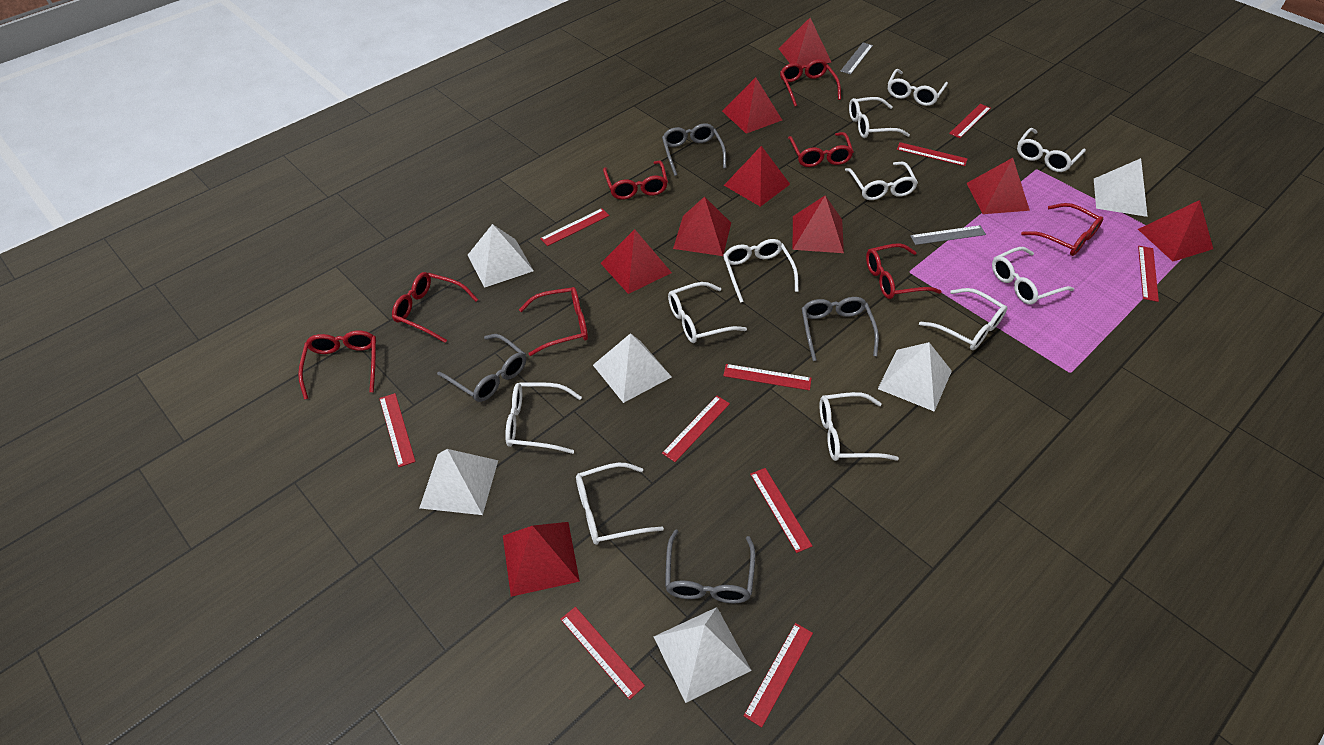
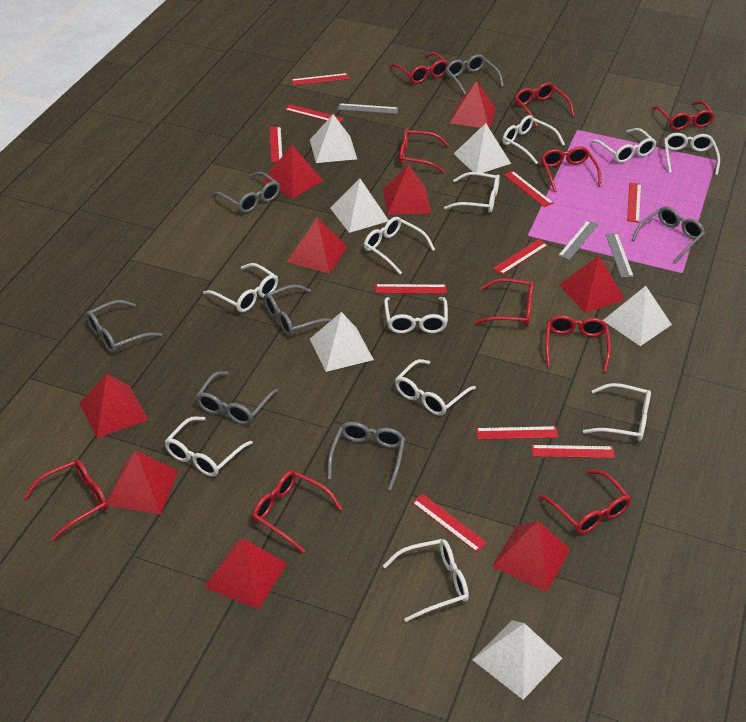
grey glasses: 4 -> 7
grey ruler: 2 -> 3
red glasses: 8 -> 10

